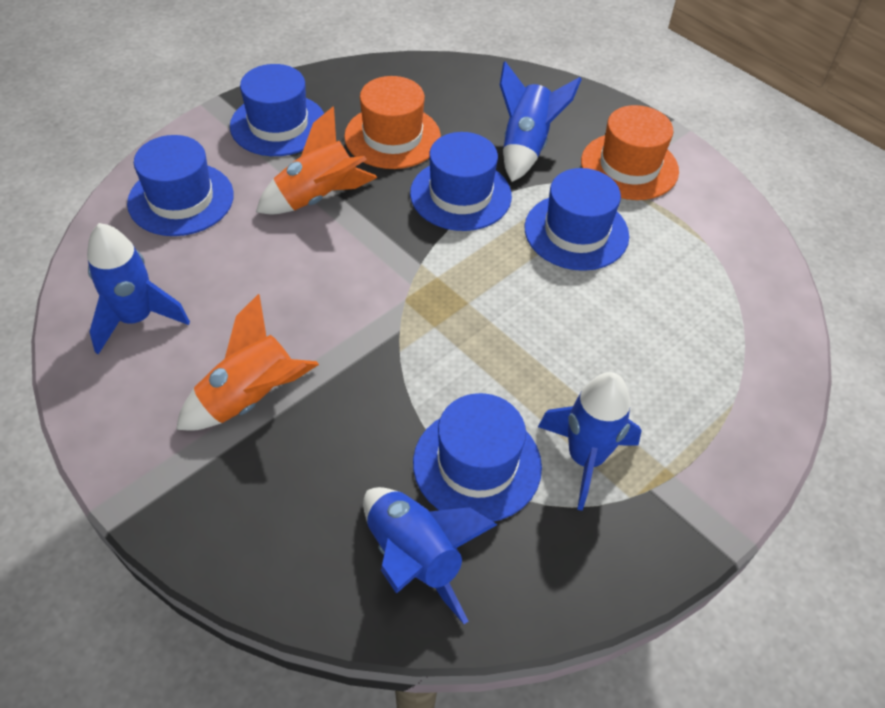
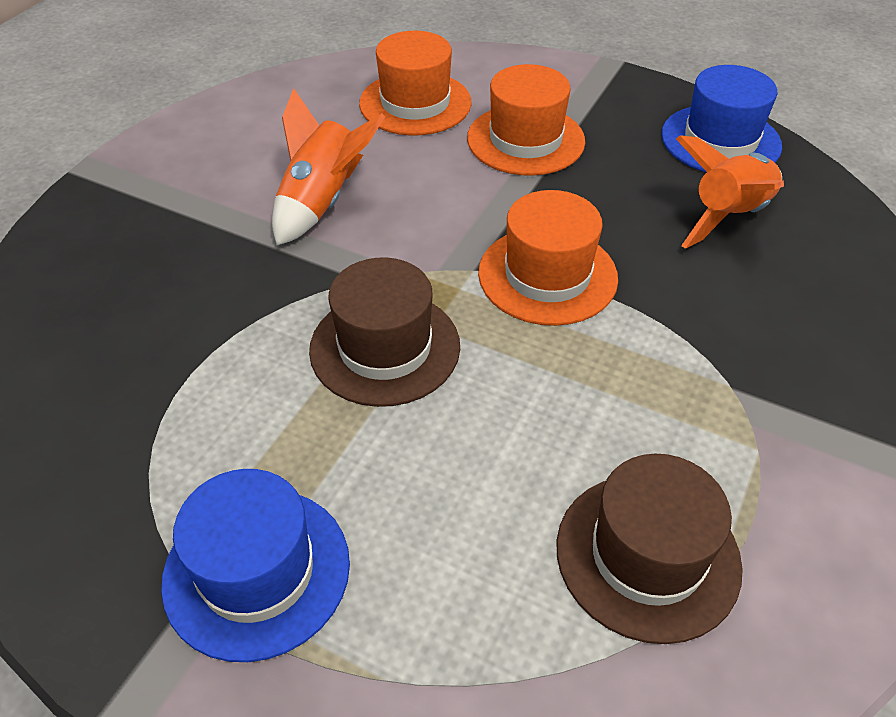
blue hat: 5 -> 2
blue rocket: 4 -> 0
brown hat: 0 -> 2
orange hat: 2 -> 3

